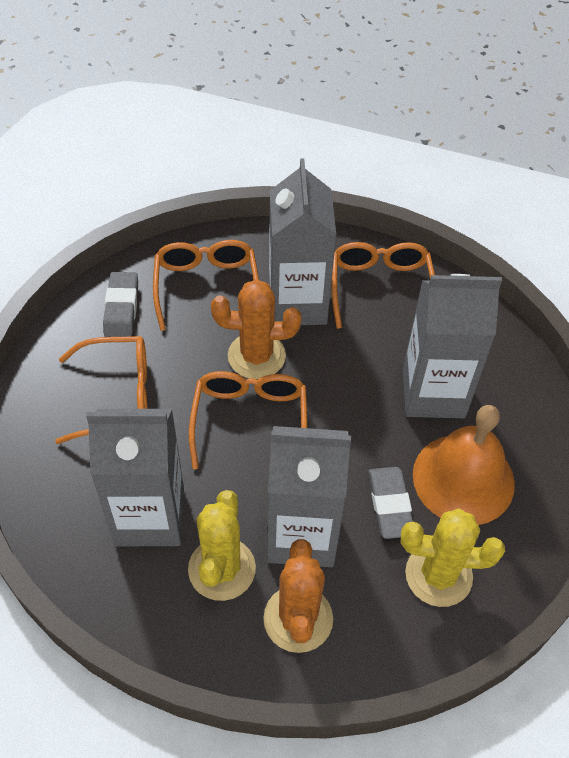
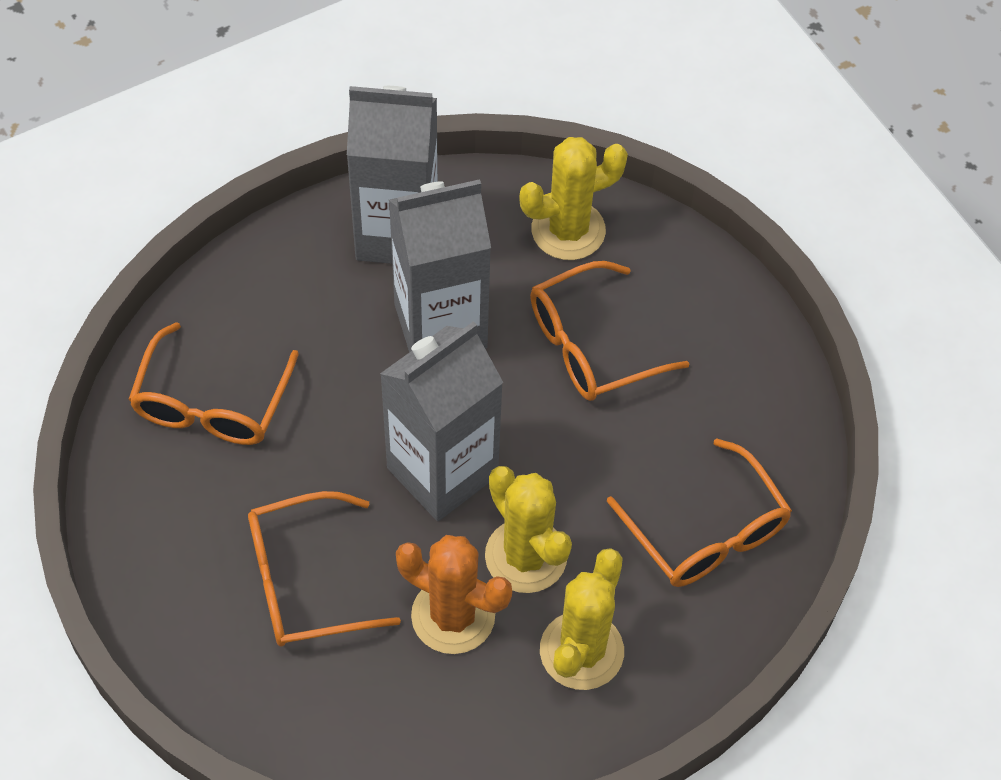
grey carton: 4 -> 3
grey eraser: 2 -> 0
orange bell: 1 -> 0
orange cactus: 2 -> 1
yellow cactus: 2 -> 3

